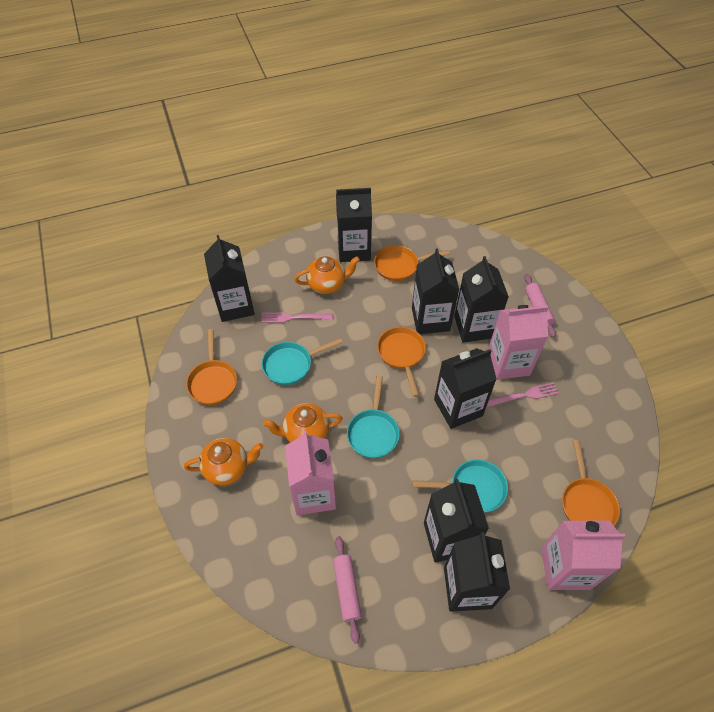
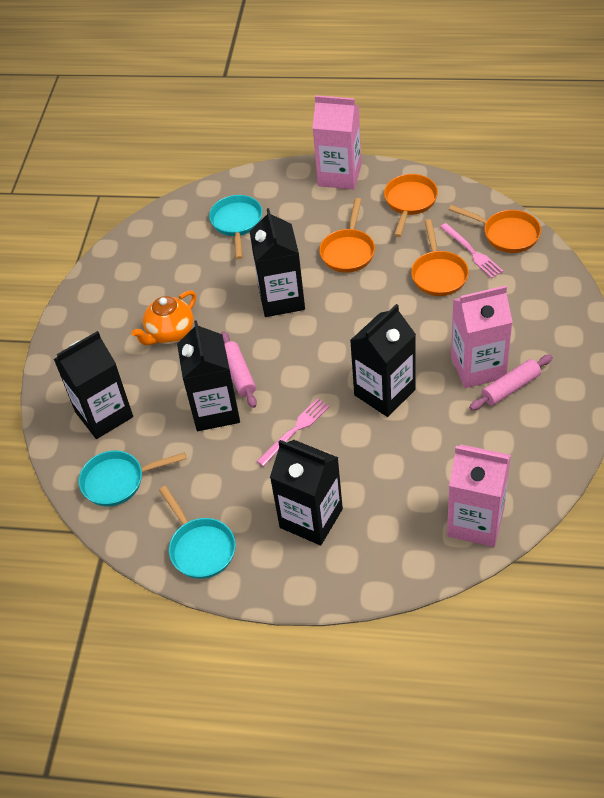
black carton: 7 -> 5
orange teapot: 3 -> 1

